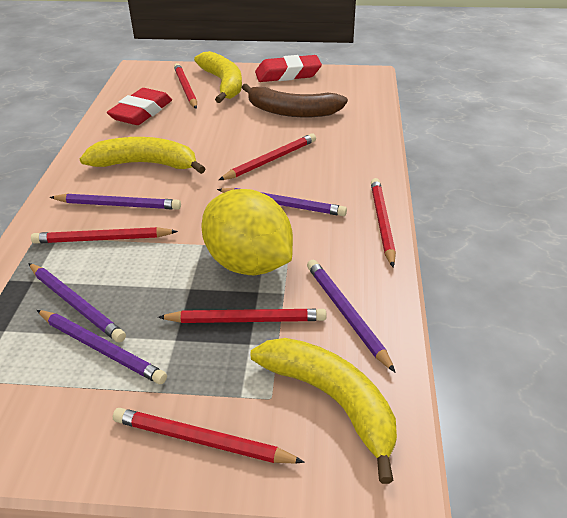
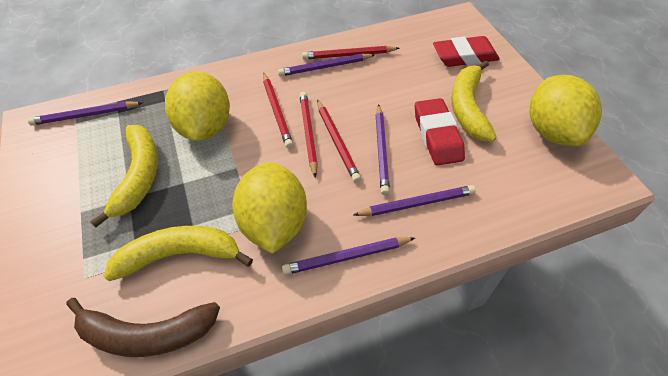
red pencil: 6 -> 4
yellow lemon: 1 -> 3

